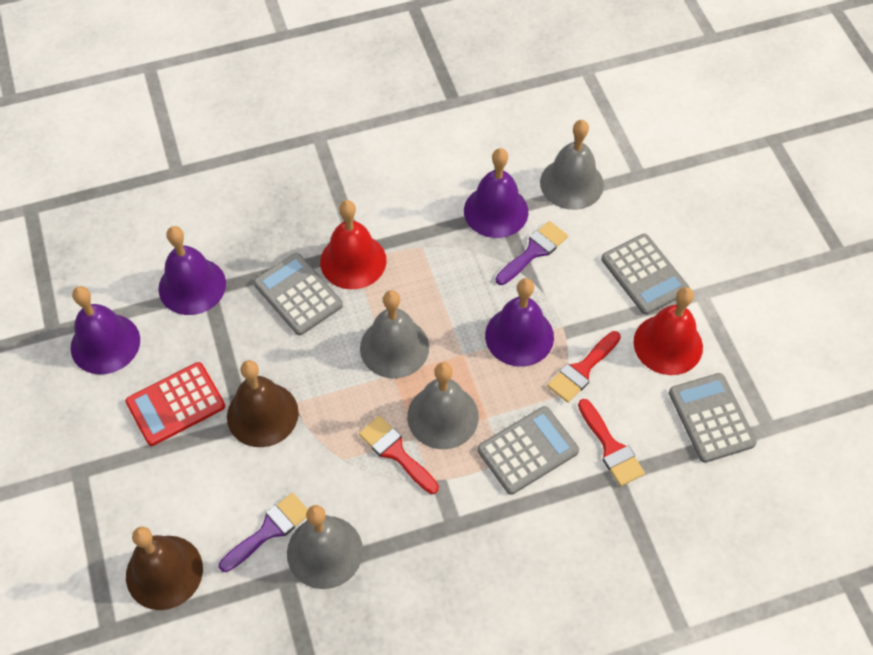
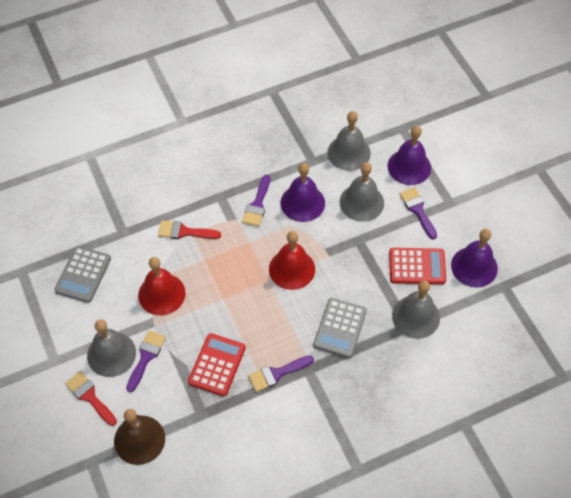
brown bell: 2 -> 1
grey calculator: 4 -> 2
purple bell: 4 -> 3
purple brush: 2 -> 4
red brush: 3 -> 2
red calculator: 1 -> 2

